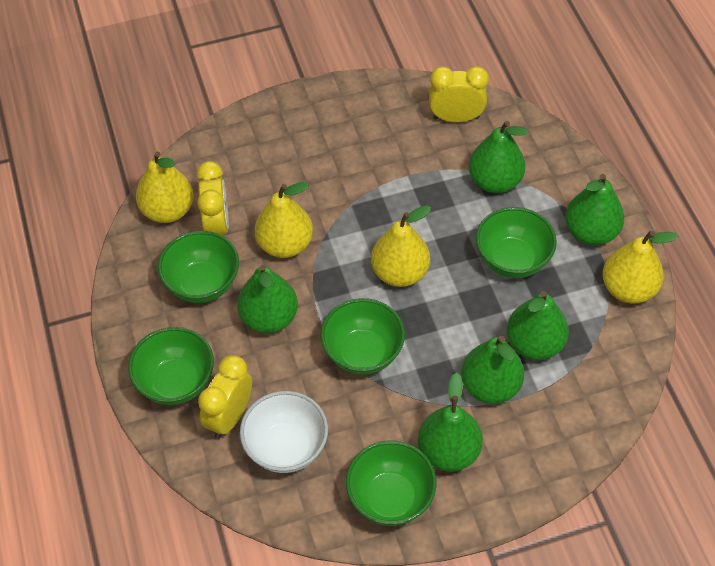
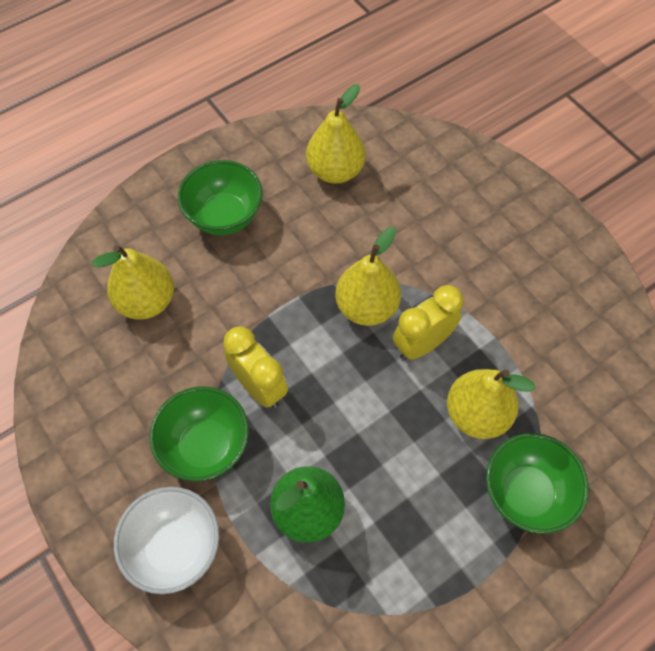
green bowl: 5 -> 3
green pear: 6 -> 1
yellow clock: 3 -> 2

